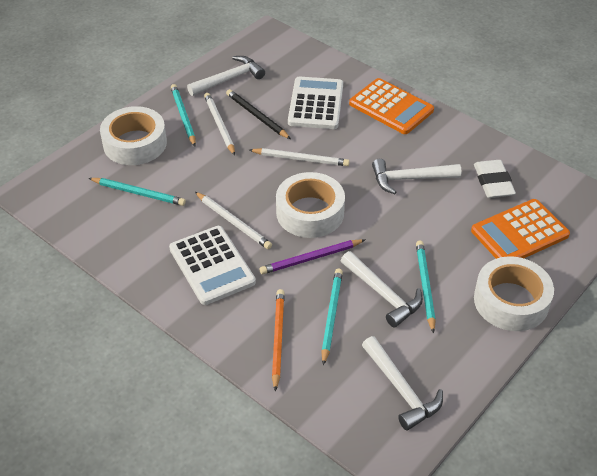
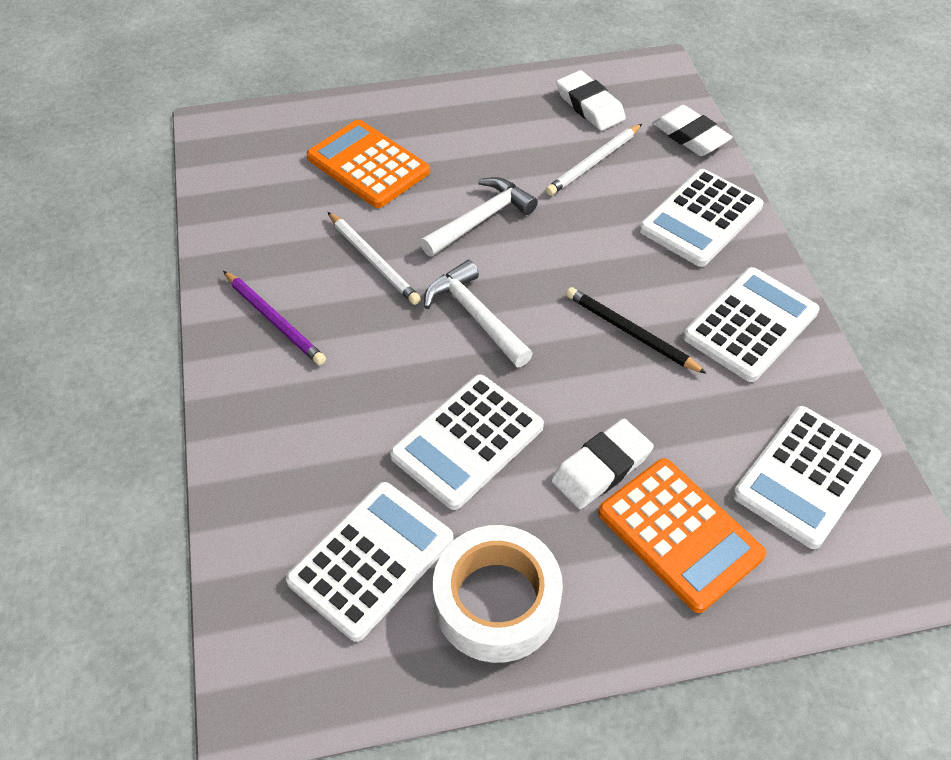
orange pencil: 1 -> 0
turquoise pencil: 4 -> 0
white calculator: 2 -> 5
white eraser: 1 -> 3
white hammer: 4 -> 2
white pencil: 3 -> 2
white tape: 3 -> 1

